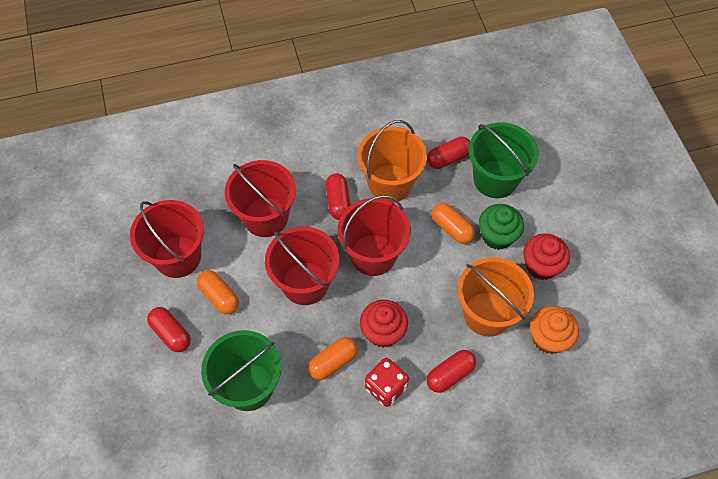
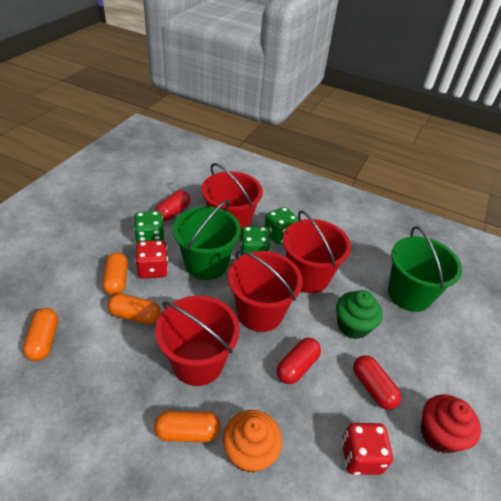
green dice: 0 -> 3
orange bucket: 2 -> 0
orange capsule: 3 -> 4
red capsule: 4 -> 3
red cupcake: 2 -> 1
red dice: 1 -> 2

